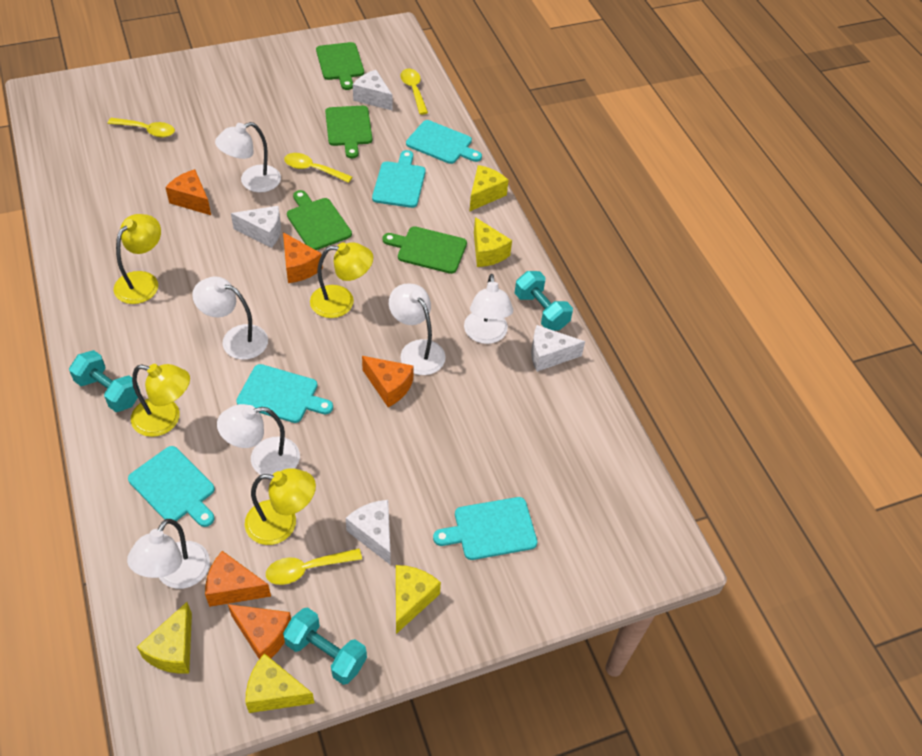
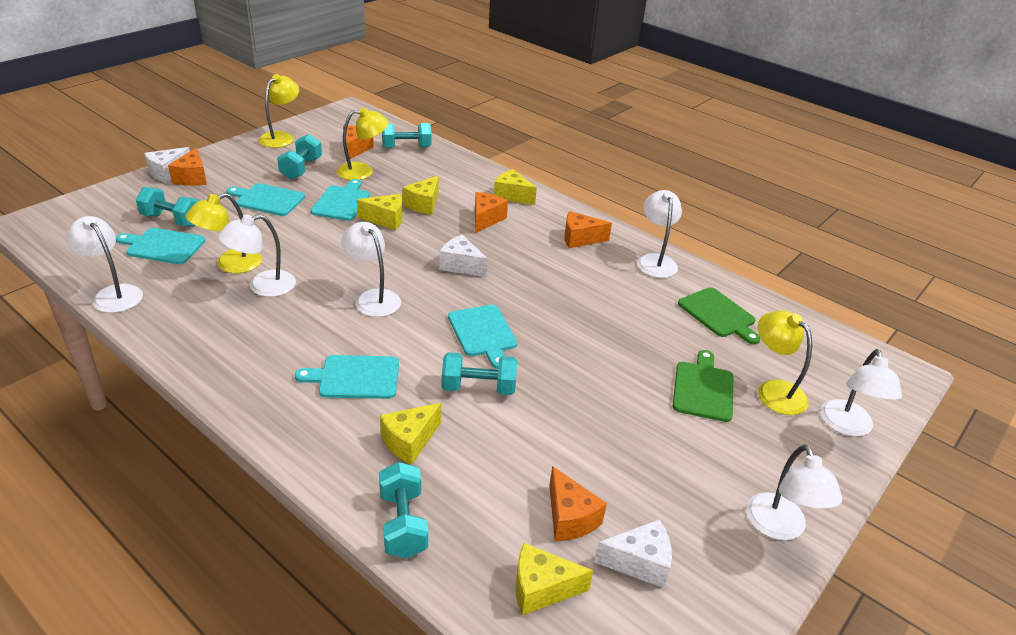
green cutting board: 4 -> 2
turquoise dumbbell: 3 -> 5
white cheese: 4 -> 3
yellow spoon: 4 -> 0

